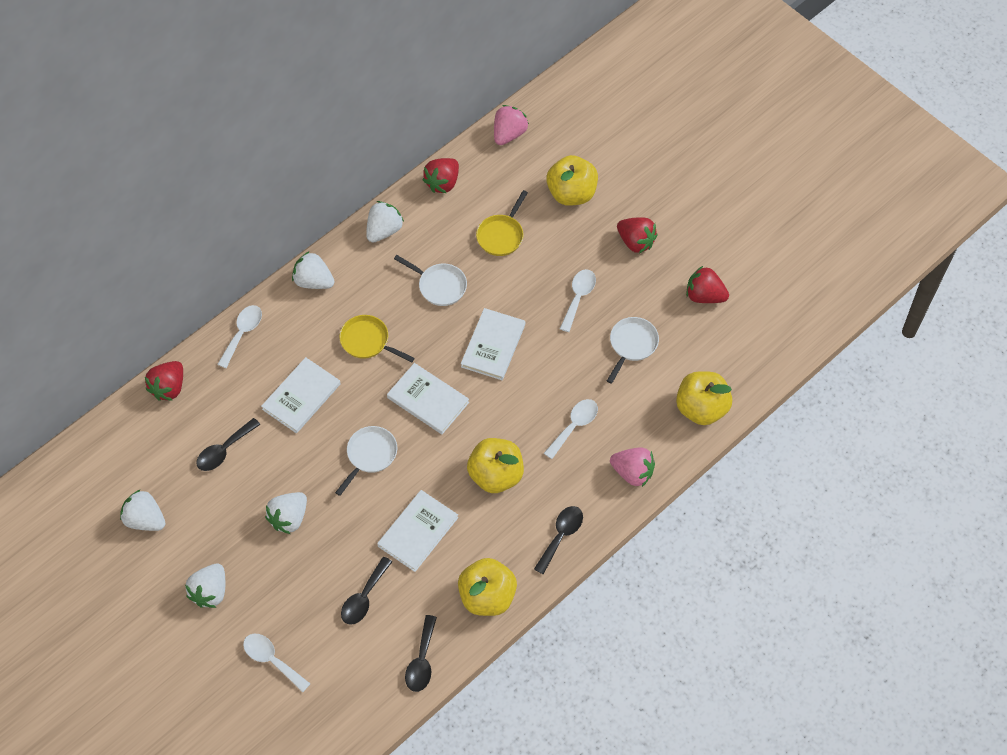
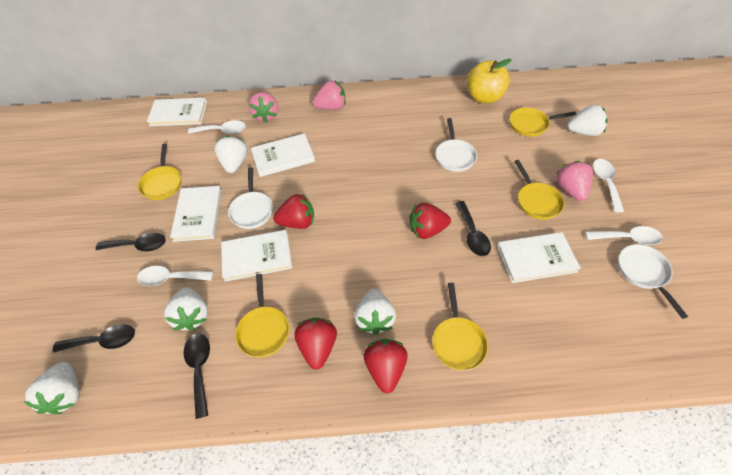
pink strawberry: 2 -> 3
white book: 4 -> 5
yellow apple: 4 -> 1
yellow pan: 2 -> 5

